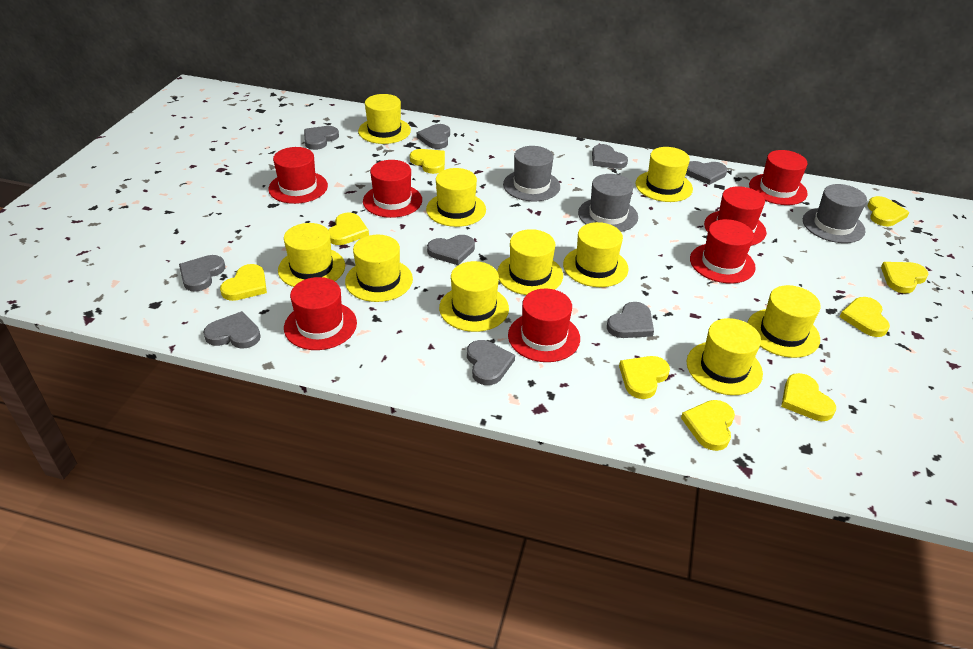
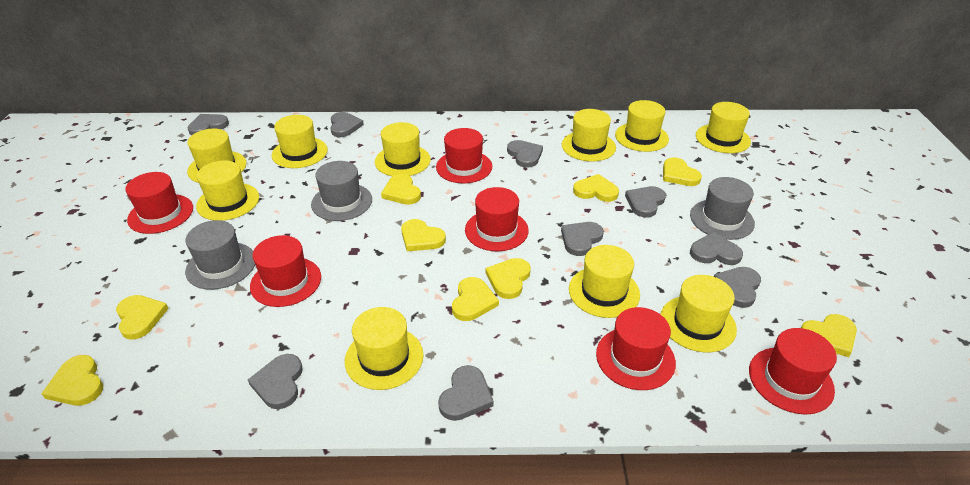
red hat: 7 -> 6

